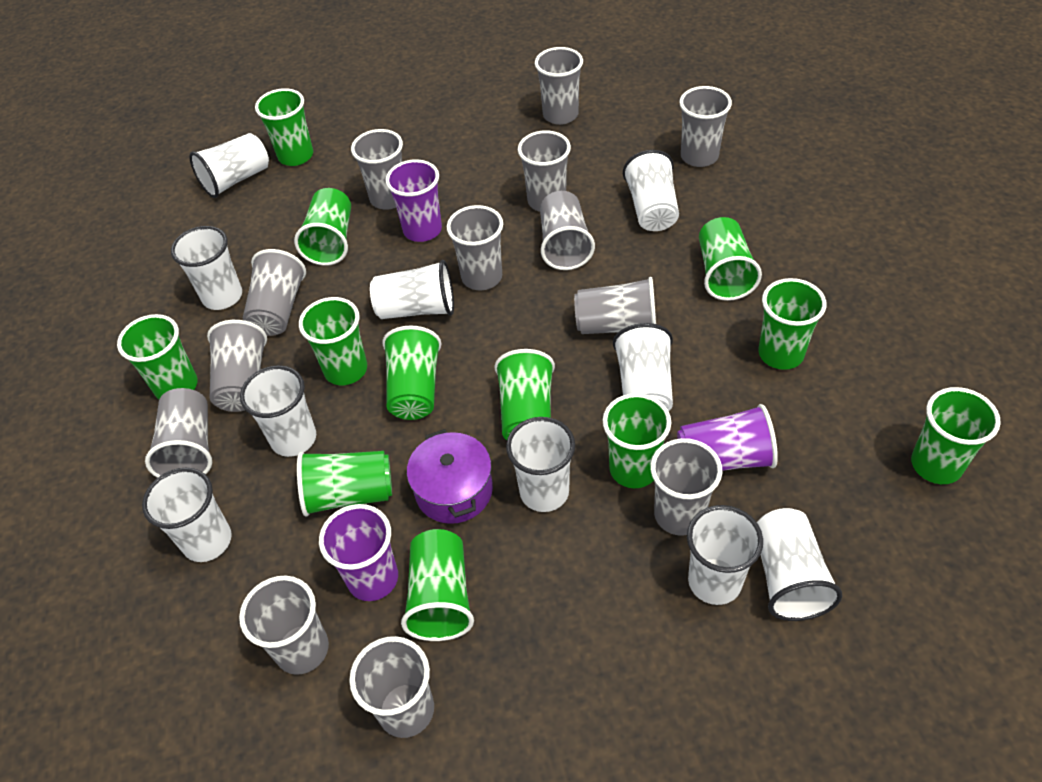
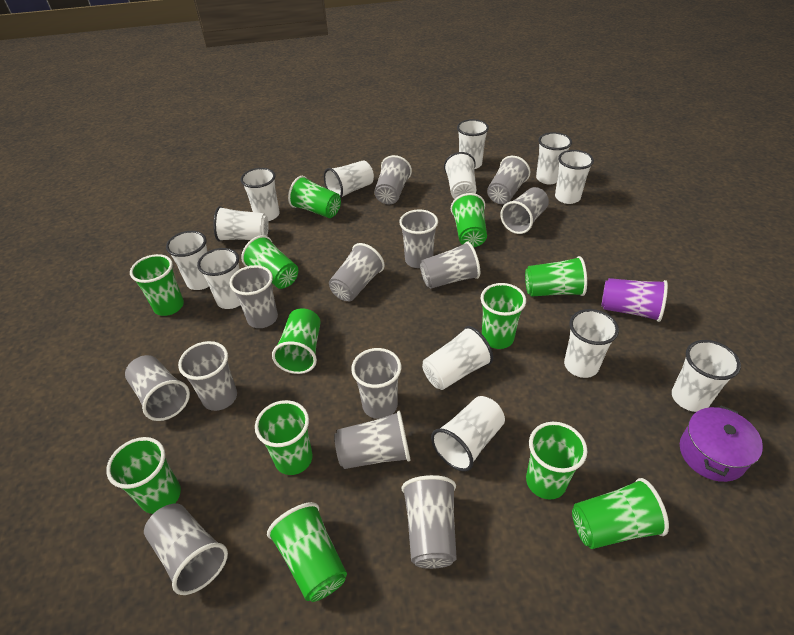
purple cup: 3 -> 1
white cup: 10 -> 13

